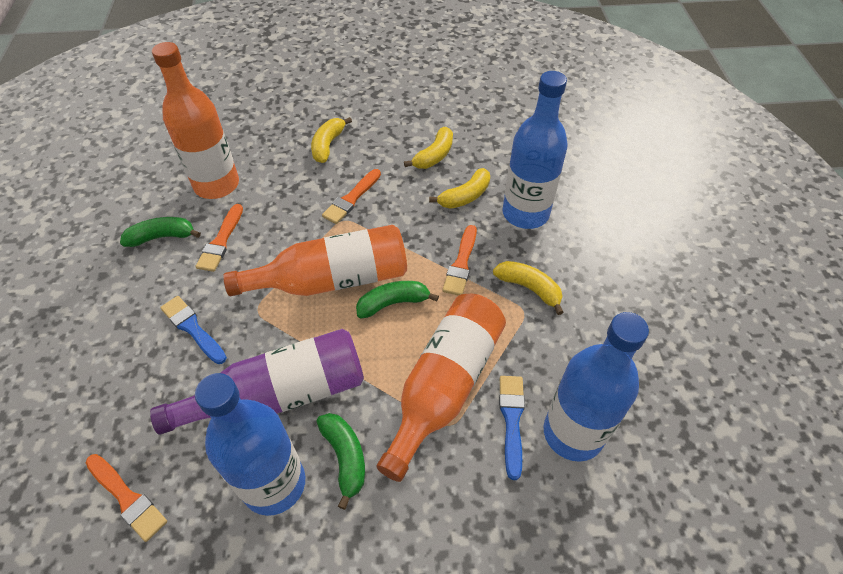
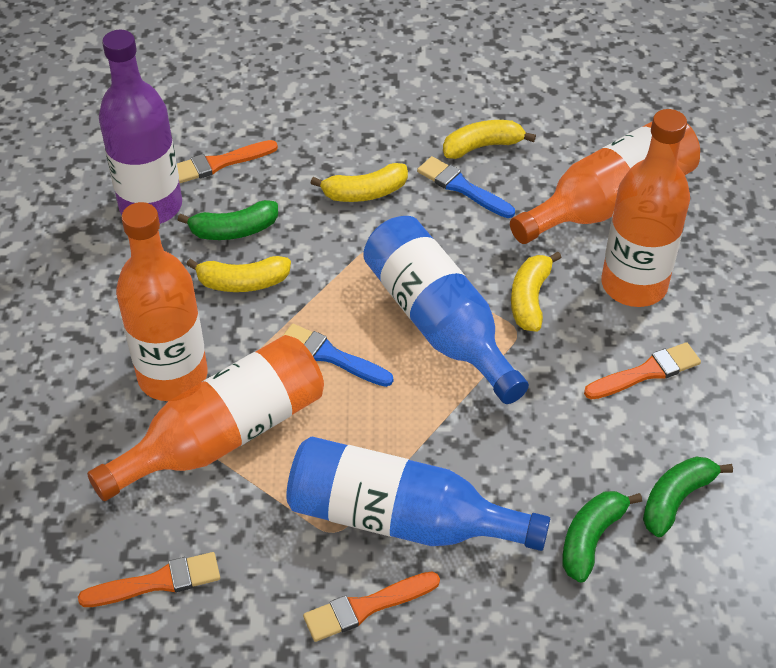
blue bottle: 3 -> 2
orange bottle: 3 -> 4

